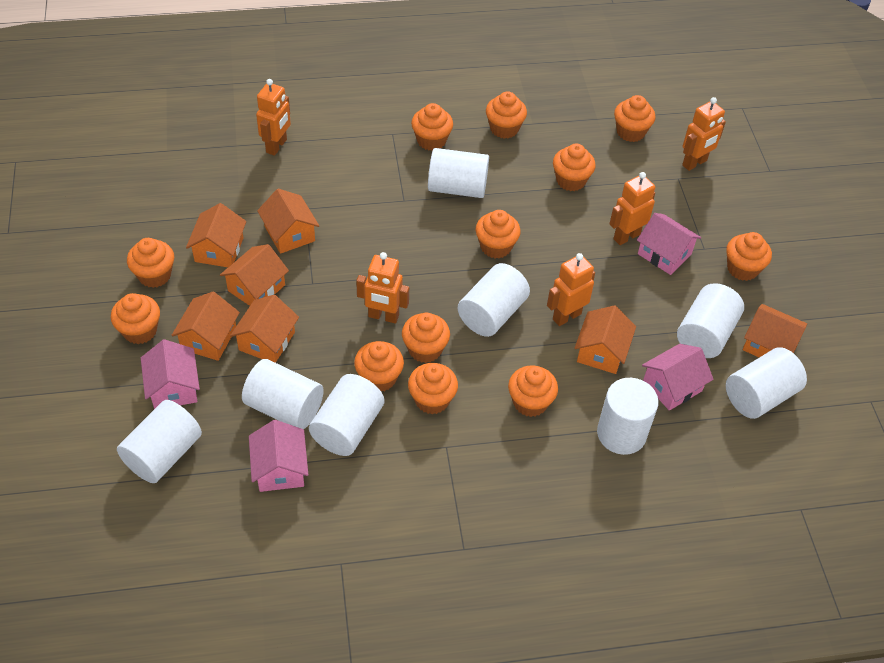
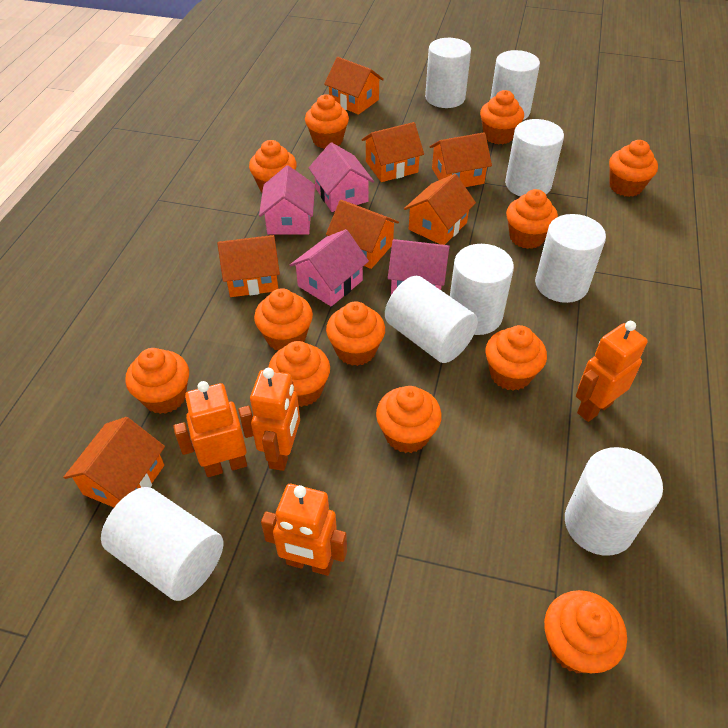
orange robot: 5 -> 4

